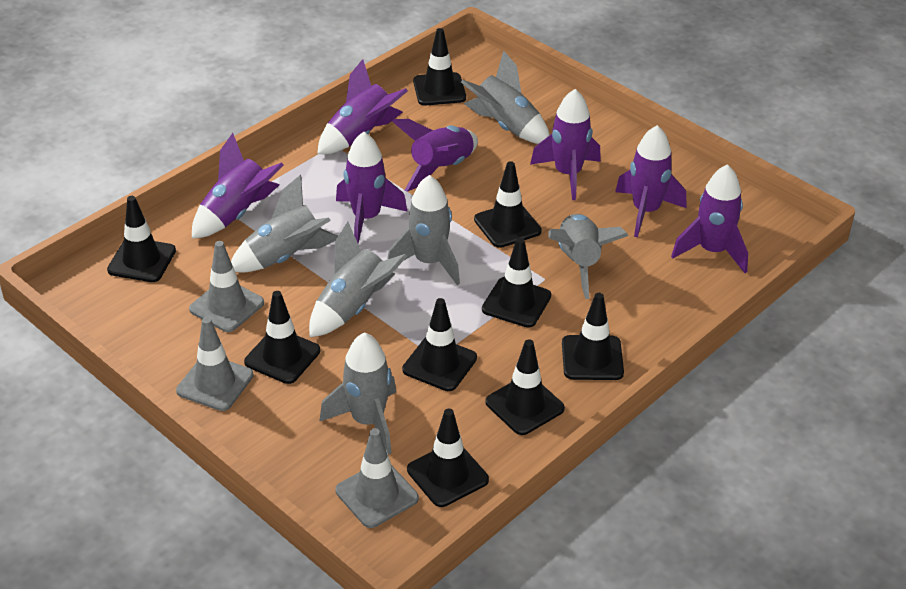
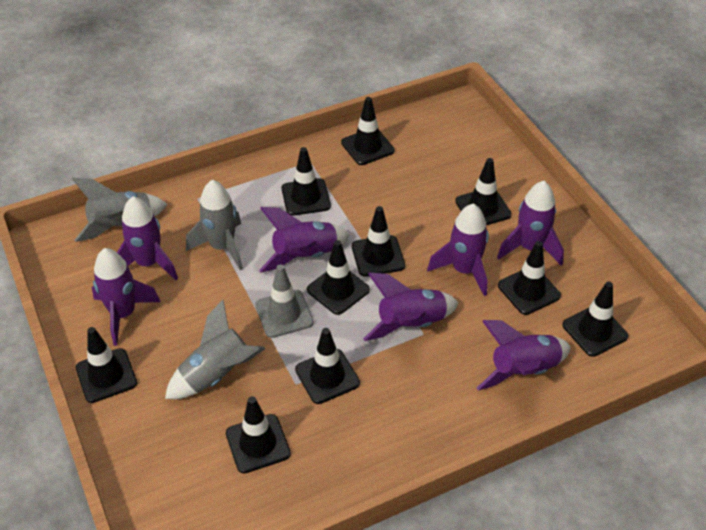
black traffic cone: 9 -> 10
grey rocket: 6 -> 3
grey traffic cone: 3 -> 1

